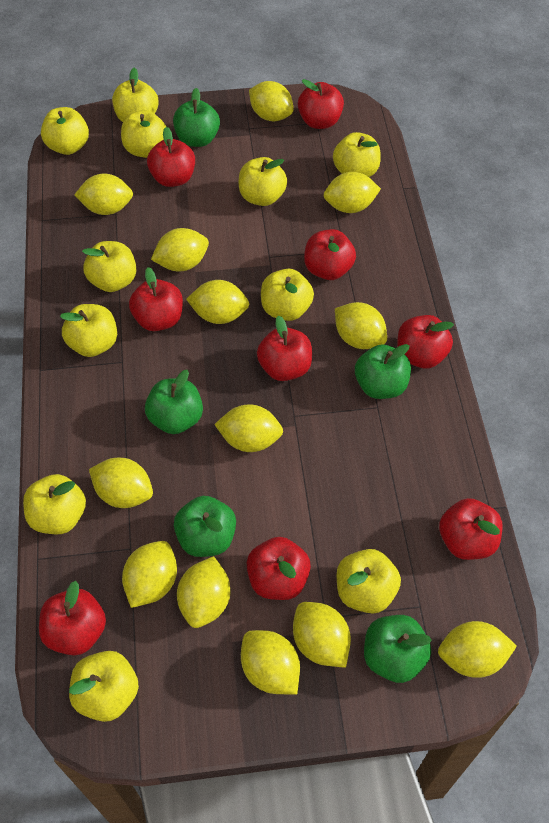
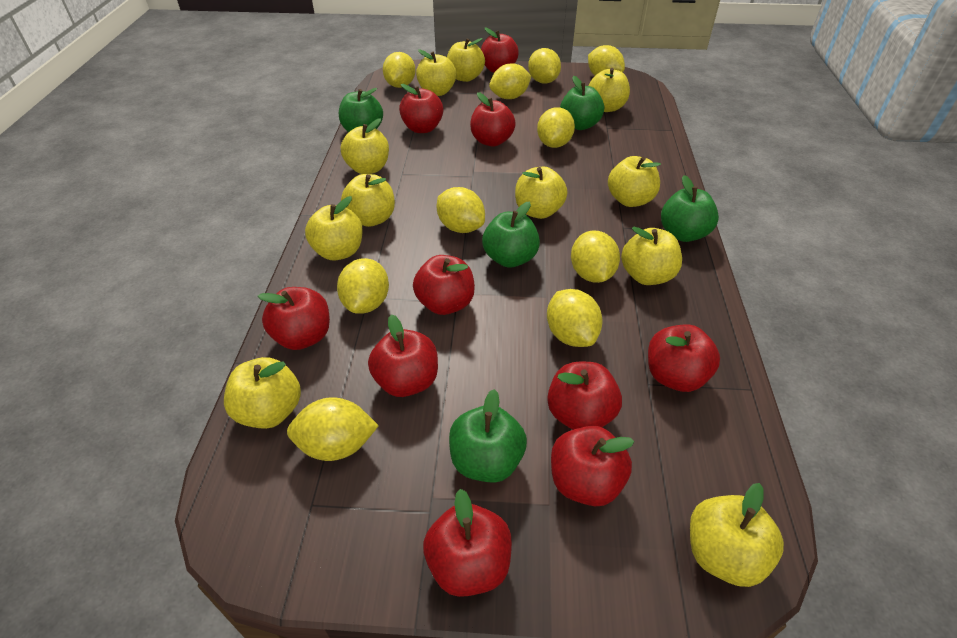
red apple: 9 -> 10
yellow lemon: 13 -> 10

